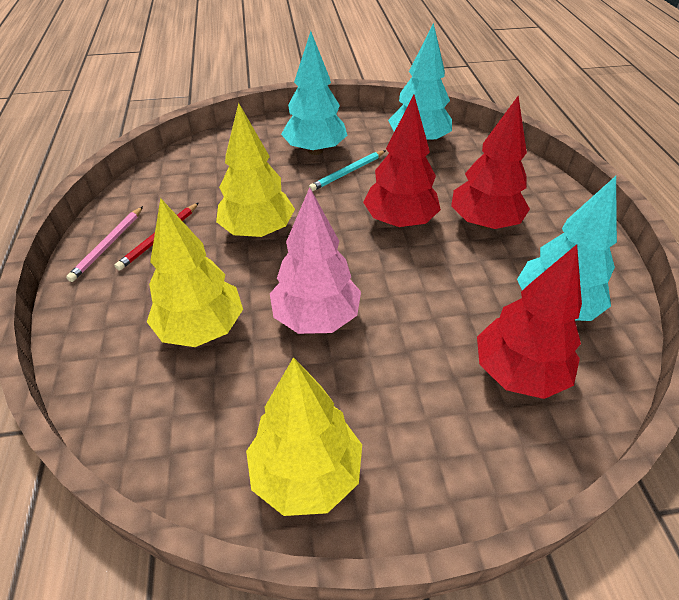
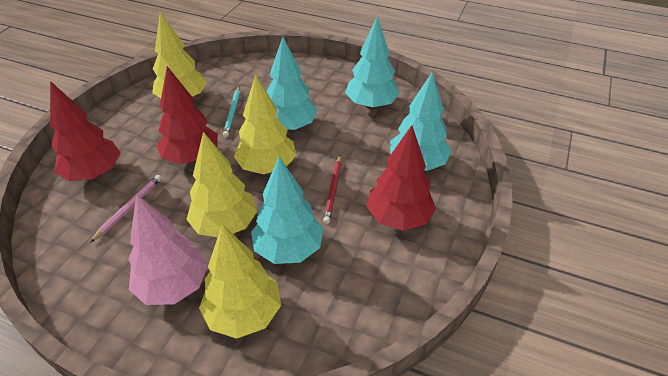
turquoise tree: 3 -> 4
yellow tree: 3 -> 4

